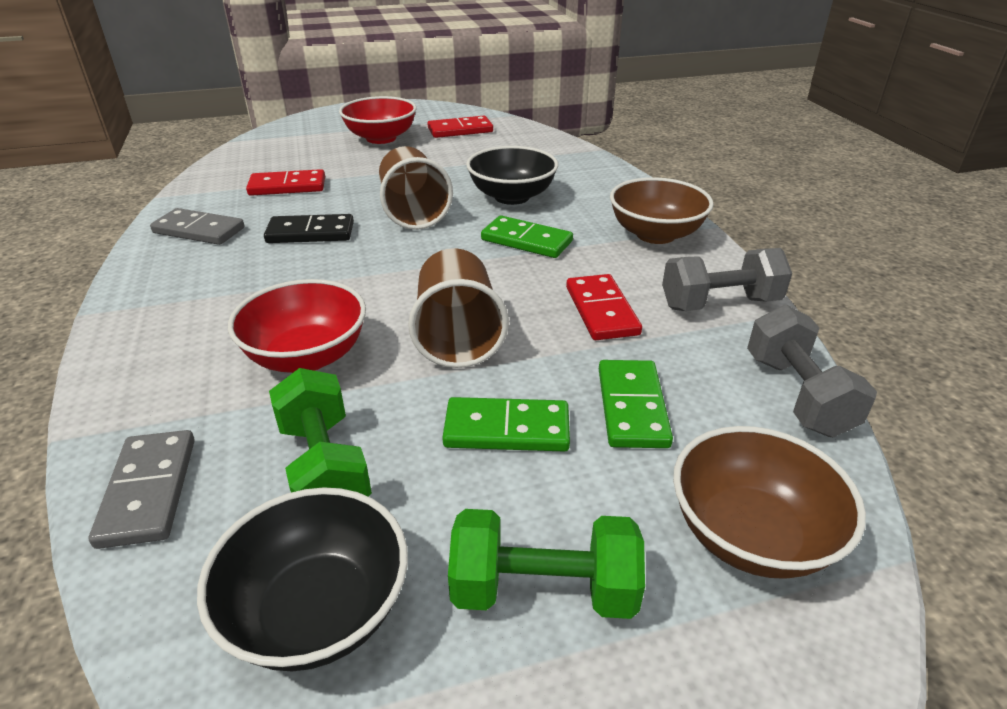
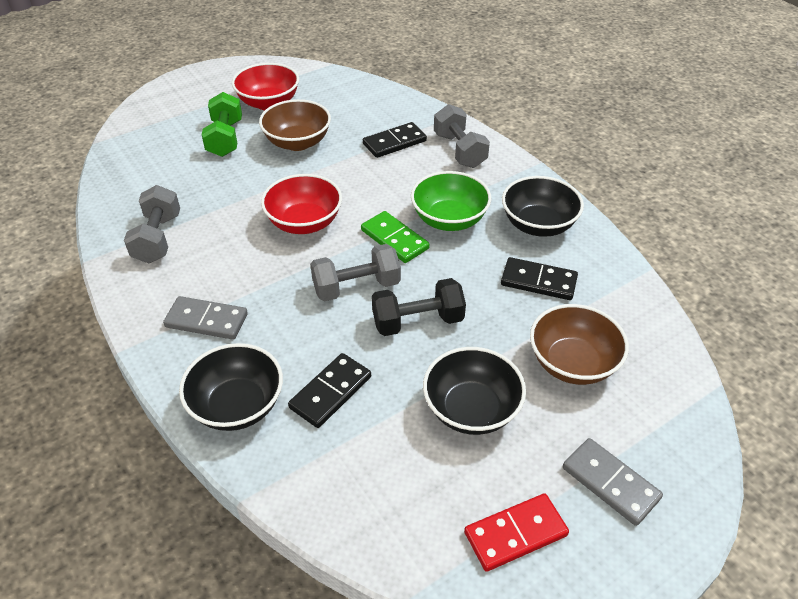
black bowl: 2 -> 3
black domino: 1 -> 3
black dumbbell: 0 -> 1
brown cup: 2 -> 0
green bowl: 0 -> 1
green domino: 3 -> 1
green dumbbell: 2 -> 1
grey dumbbell: 2 -> 3
red domino: 3 -> 1

